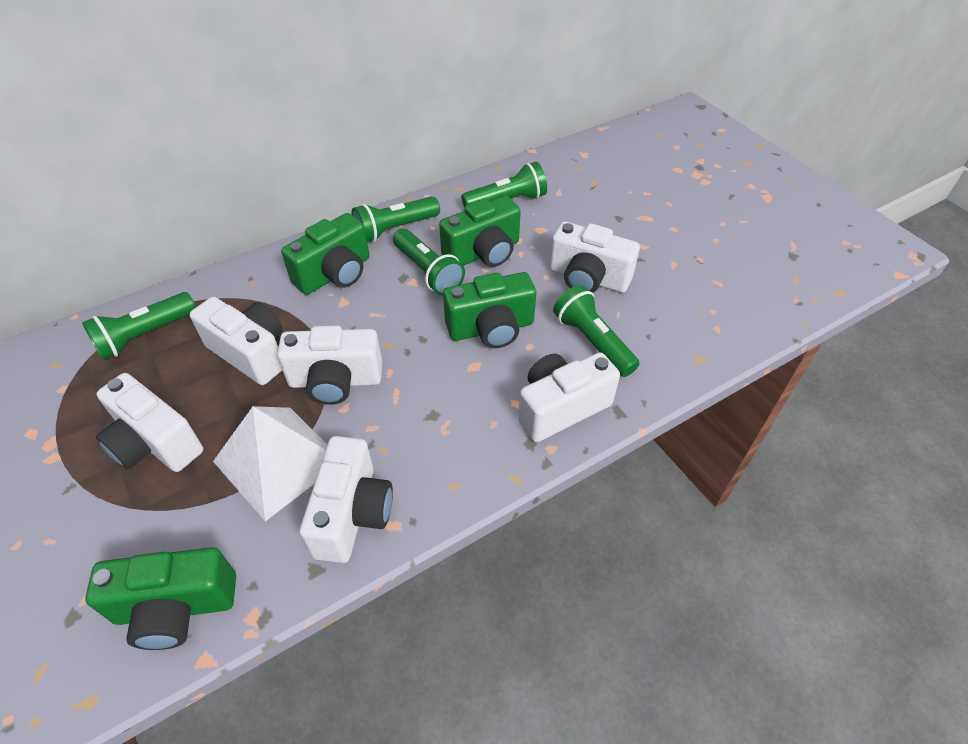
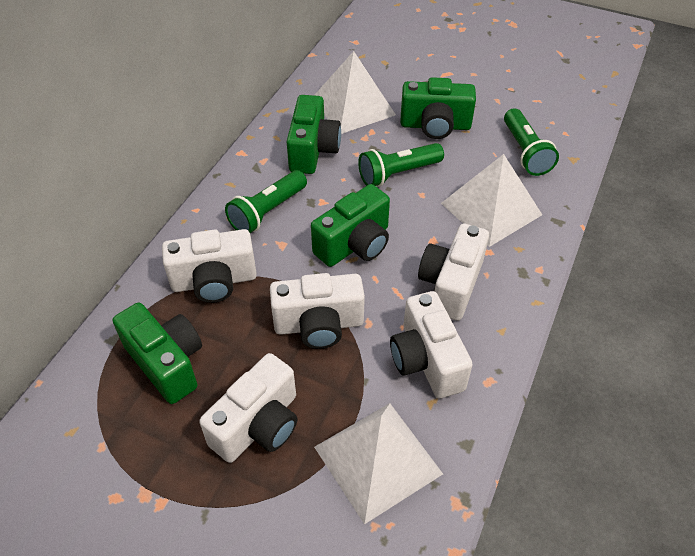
green flashlight: 5 -> 3
white camera: 6 -> 5
white pyramid: 1 -> 3

